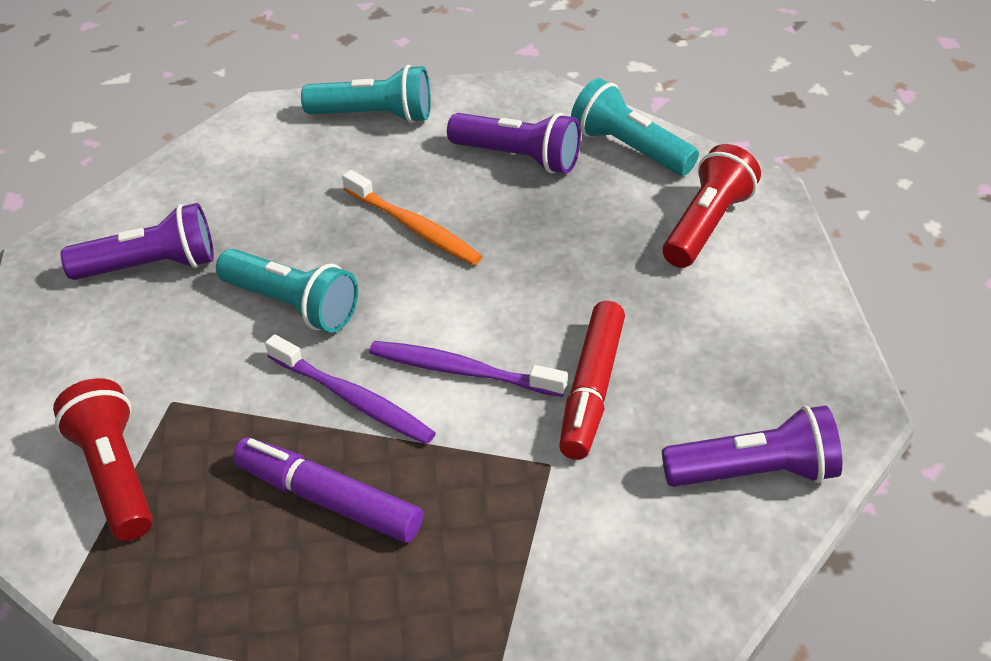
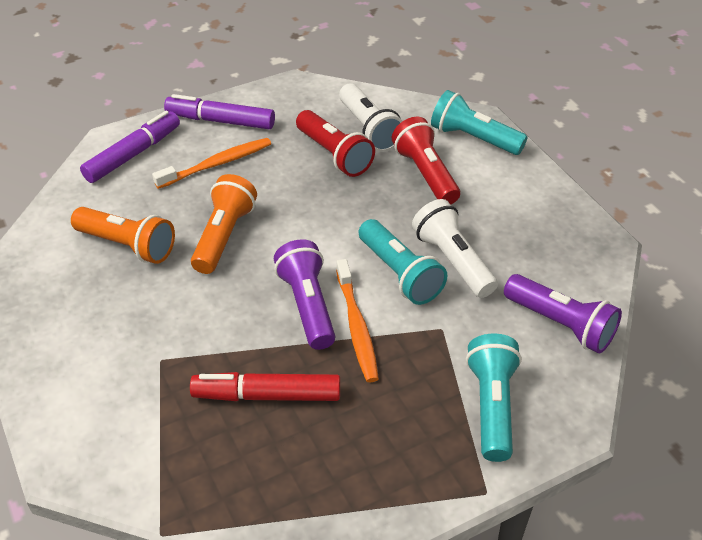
orange flashlight: 0 -> 2
orange toothbrush: 1 -> 2
purple flashlight: 3 -> 2
purple marker: 1 -> 2
purple toothbrush: 2 -> 0
white flashlight: 0 -> 2

